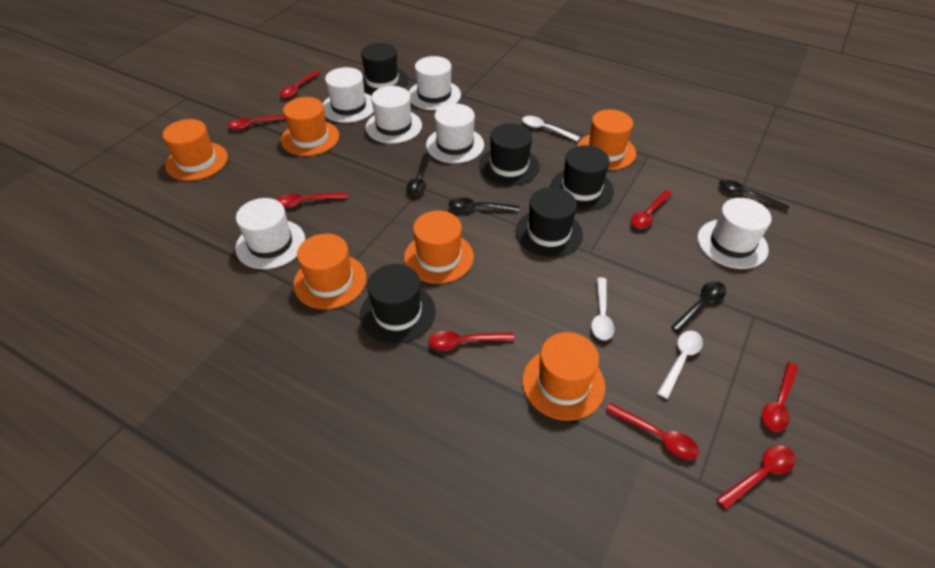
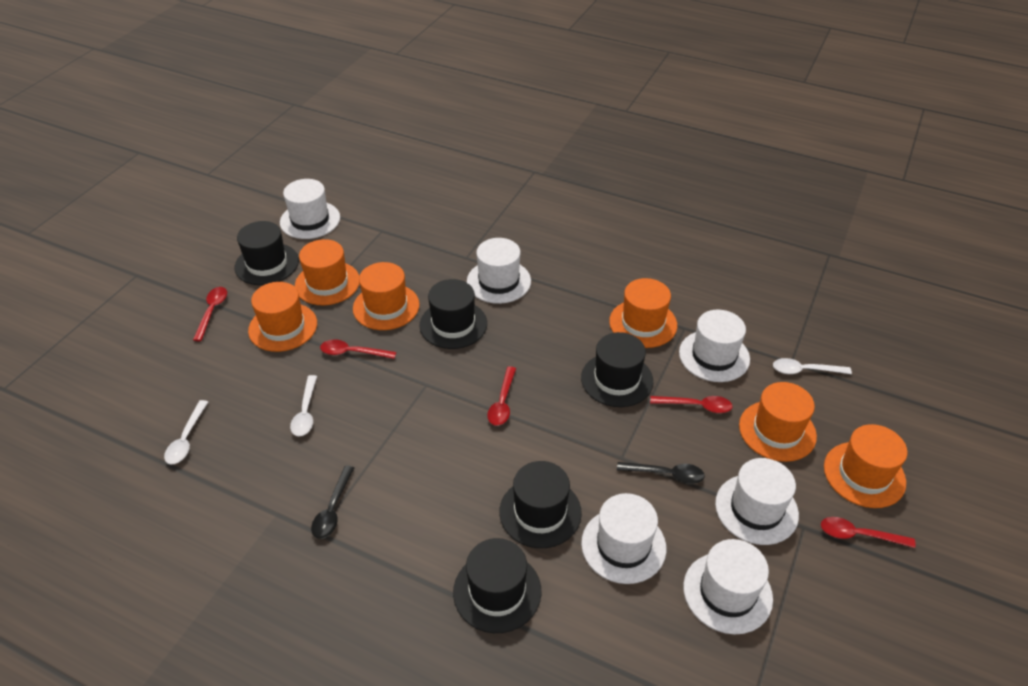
black spoon: 4 -> 2
red spoon: 8 -> 5

